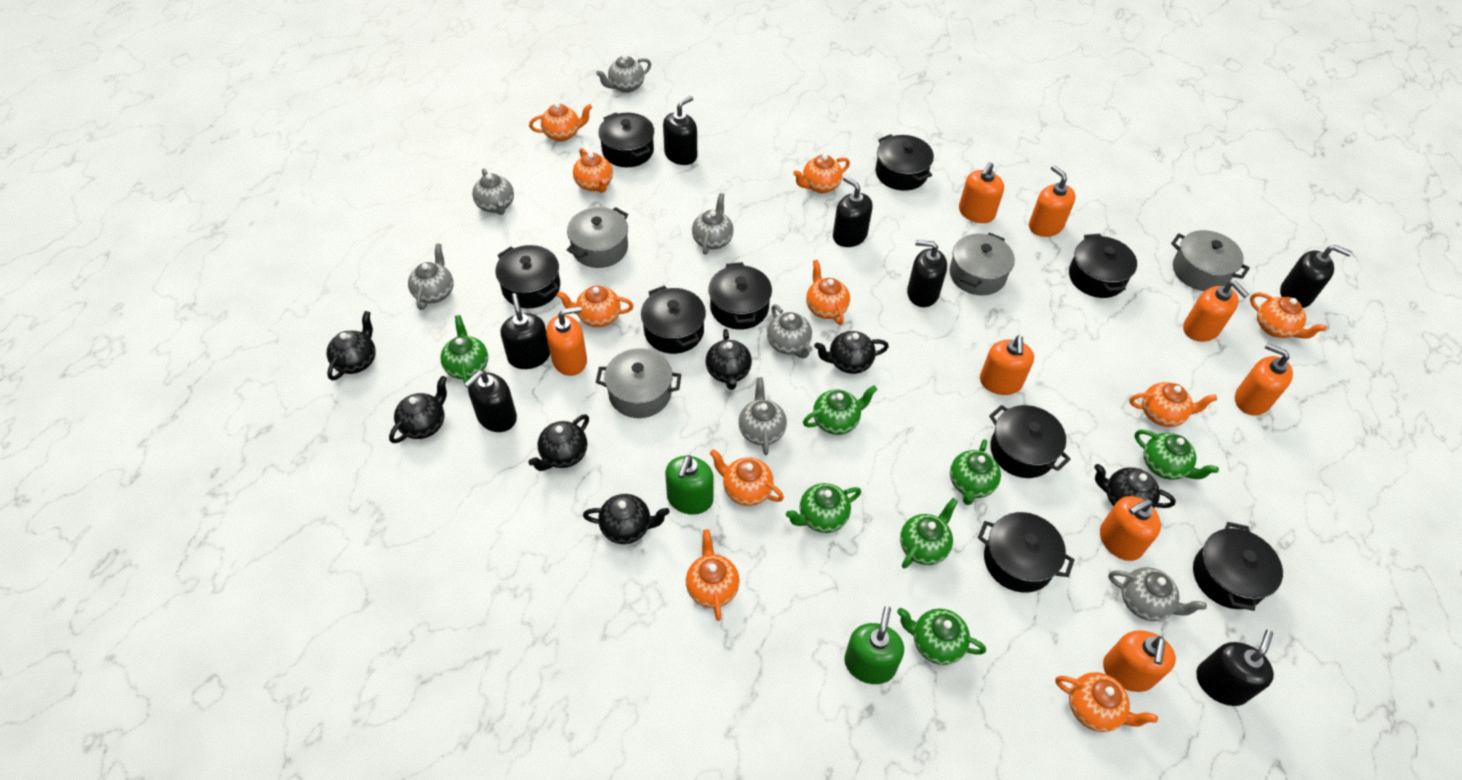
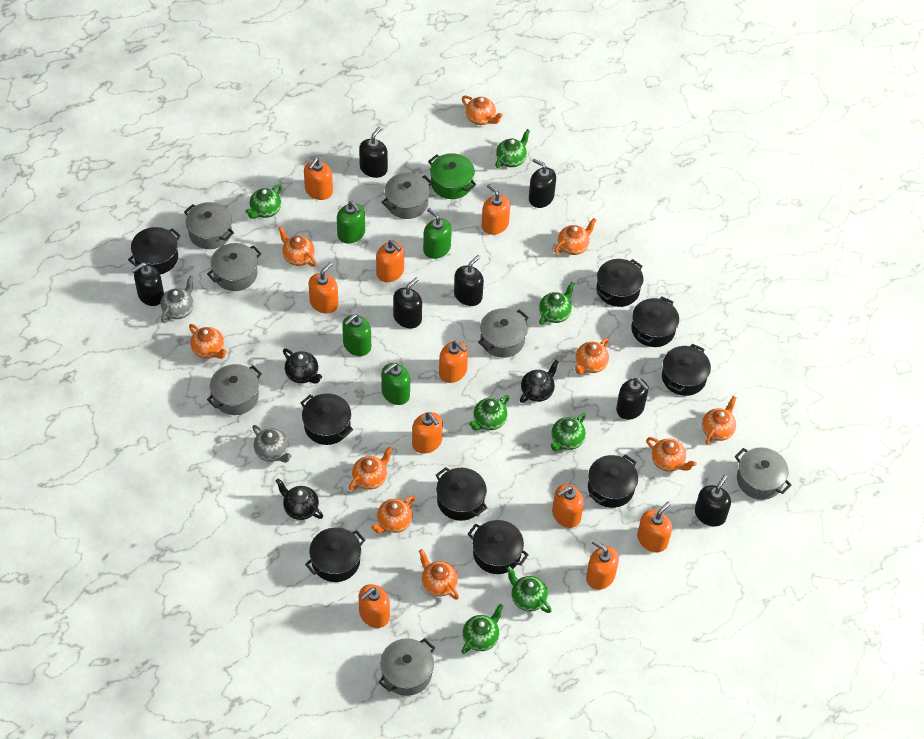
black teapot: 7 -> 3
green pot: 0 -> 1
green soap dispenser: 2 -> 4
grey pot: 4 -> 7
grey teapot: 7 -> 2
orange soap dispenser: 8 -> 10

